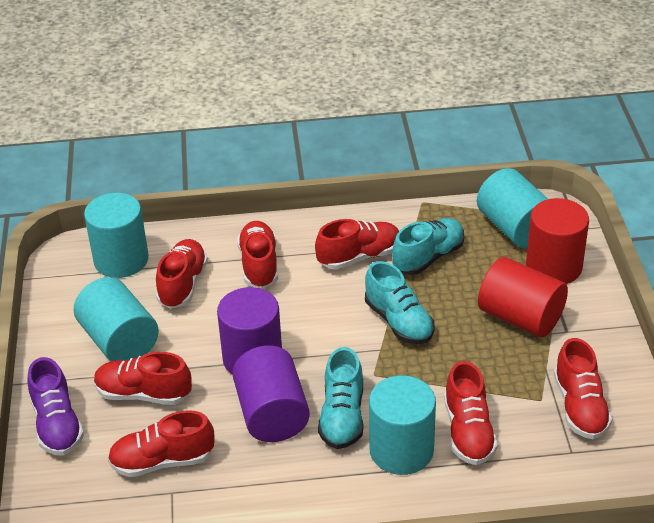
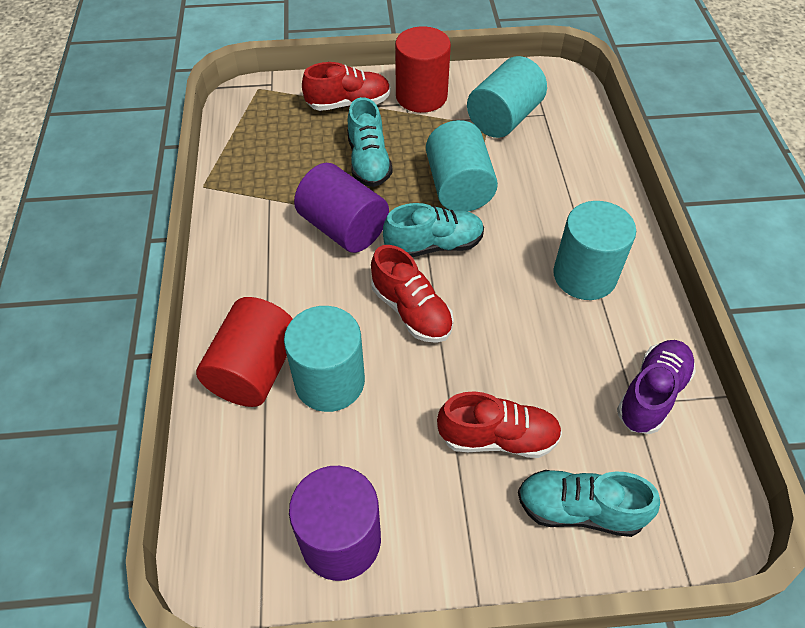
red shoe: 7 -> 3

